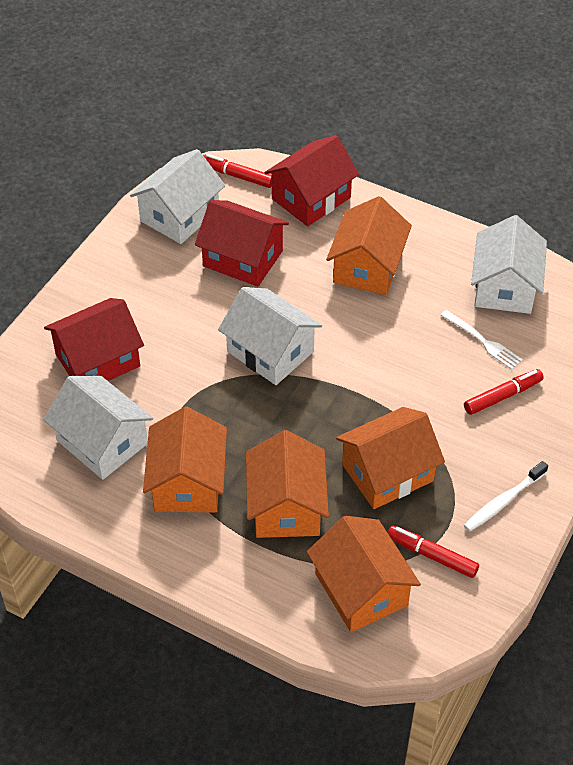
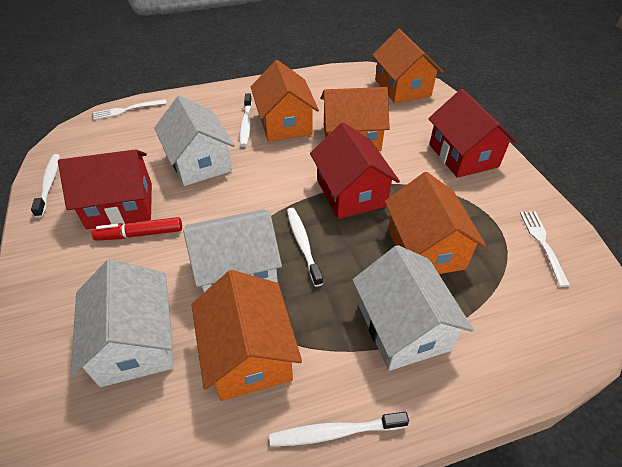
red marker: 3 -> 1
white fork: 1 -> 2
white toothbrush: 1 -> 4

